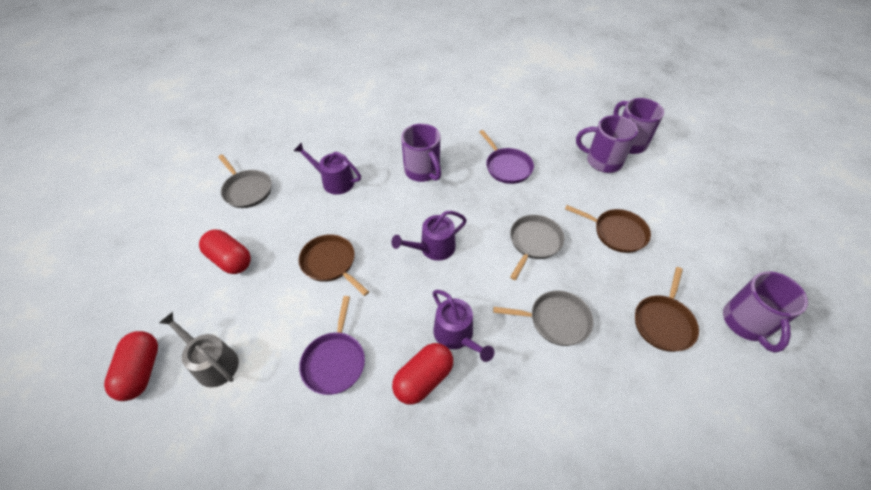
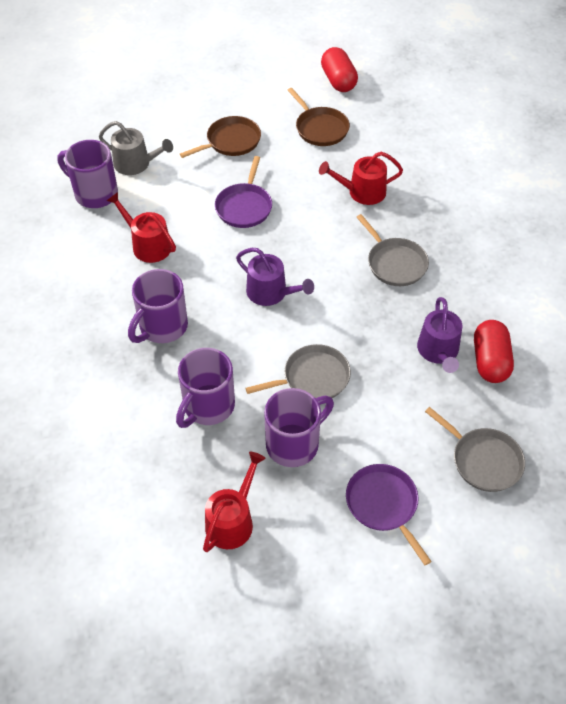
brown pan: 3 -> 2
purple watering can: 3 -> 2
red capsule: 3 -> 2
red watering can: 0 -> 3

